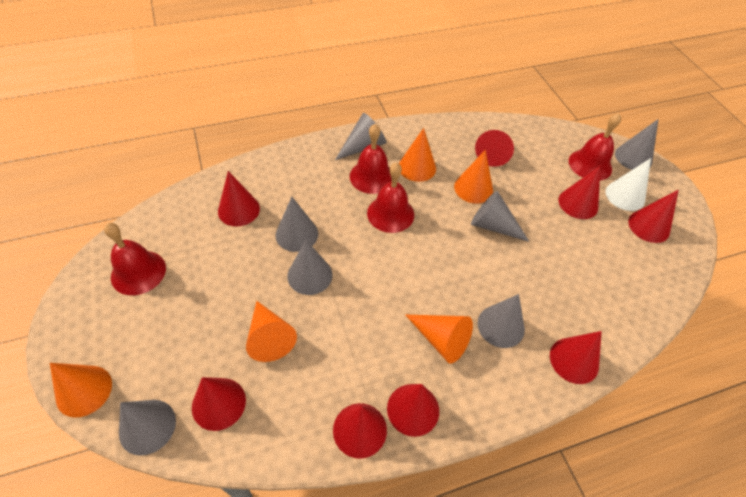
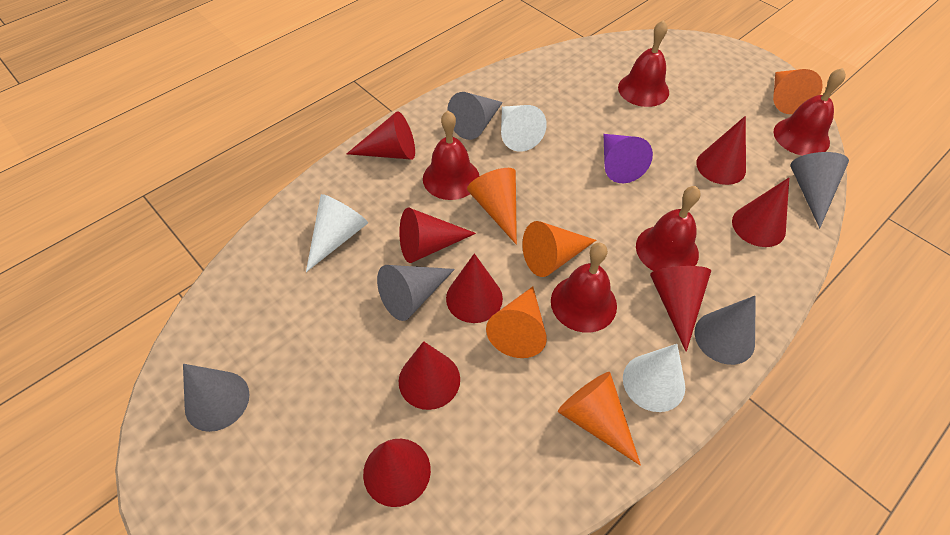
grey cone: 7 -> 5
purple cone: 0 -> 1
red bell: 4 -> 5
white cone: 1 -> 3

